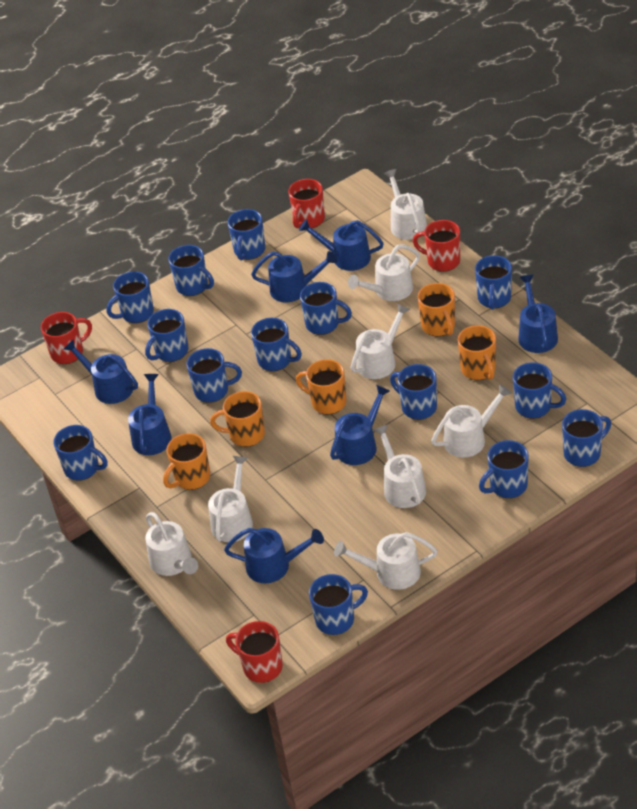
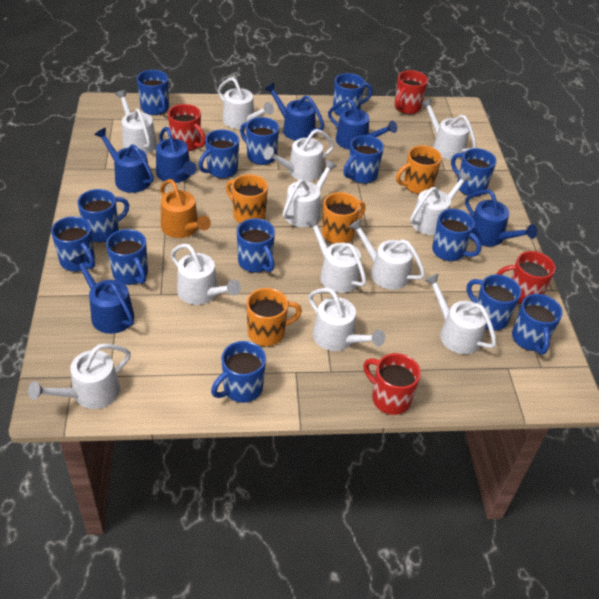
blue watering can: 7 -> 6
orange mug: 5 -> 4
orange watering can: 0 -> 1
white watering can: 8 -> 12

